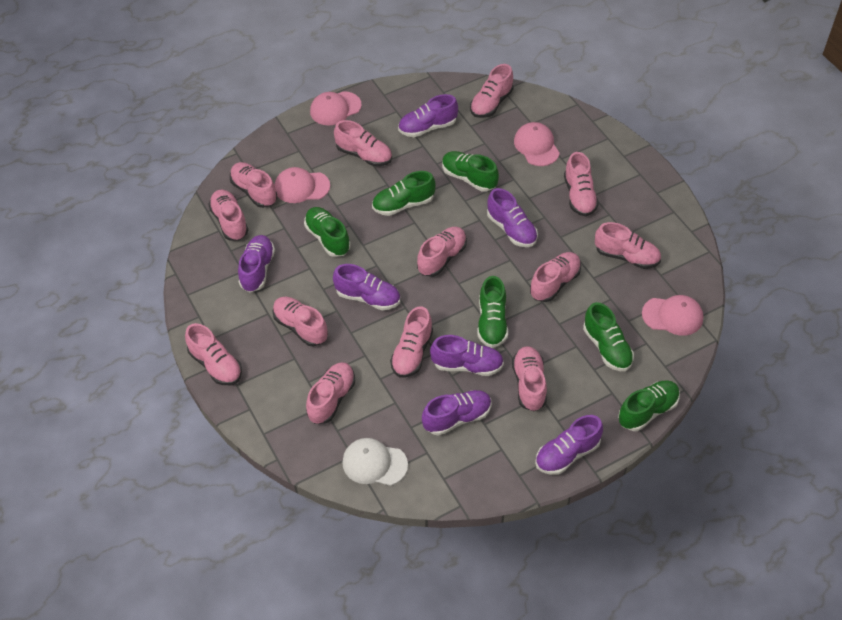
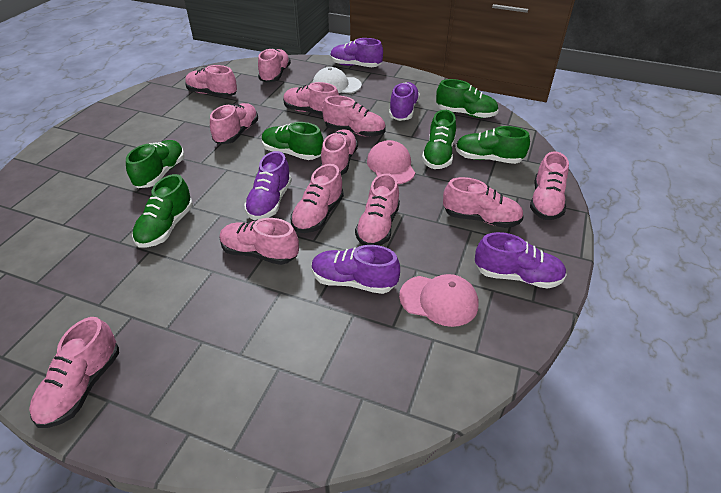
pink cap: 4 -> 2
pink shoe: 13 -> 12
purple shoe: 7 -> 5

